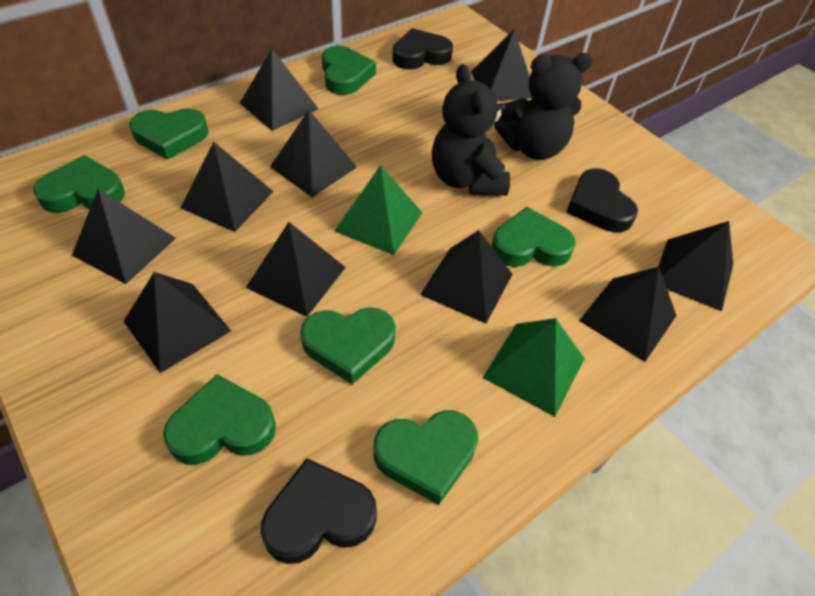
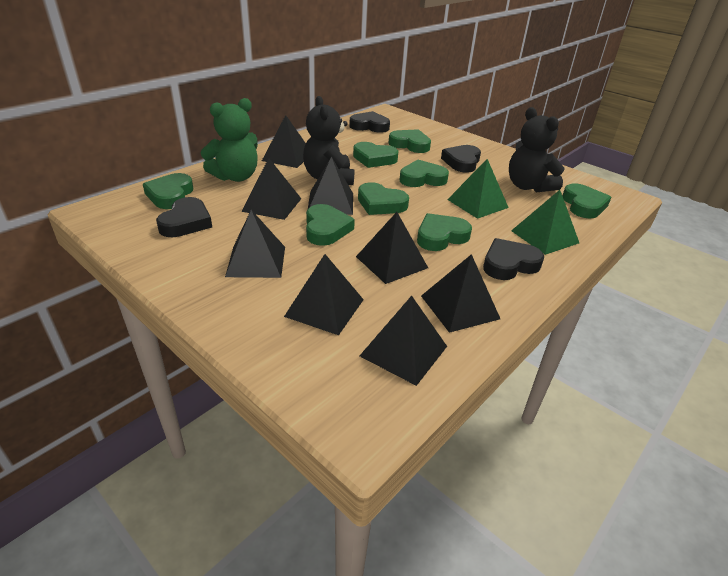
black heart: 3 -> 4
black pyramid: 10 -> 8
green heart: 7 -> 8
green teddy bear: 0 -> 1

